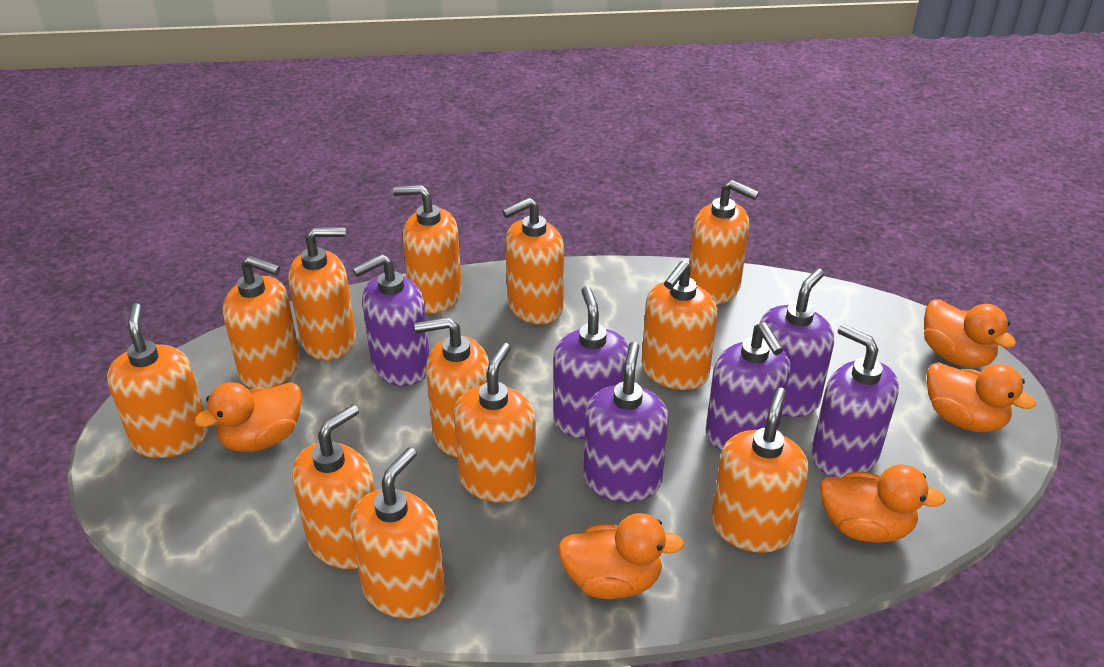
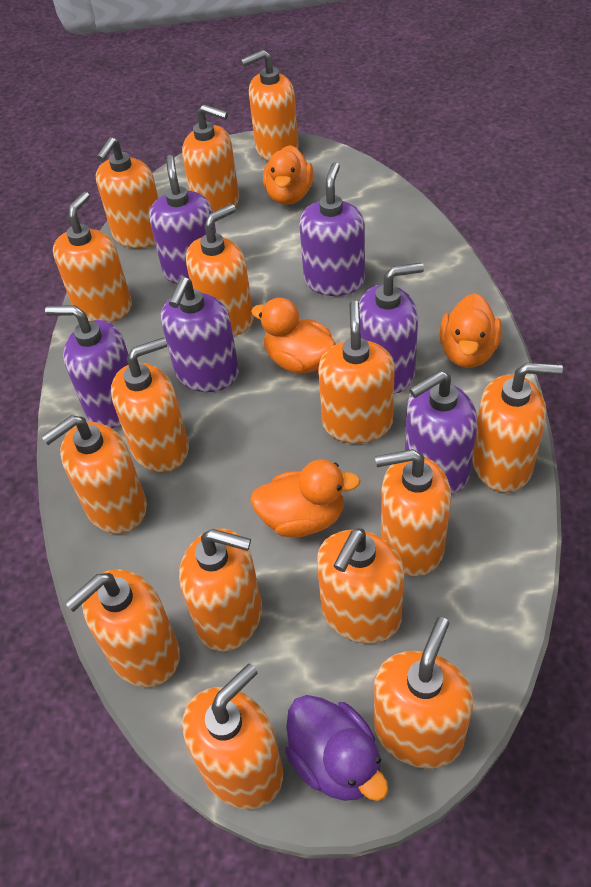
orange duck: 5 -> 4
orange soap dispenser: 12 -> 15
purple duck: 0 -> 1

